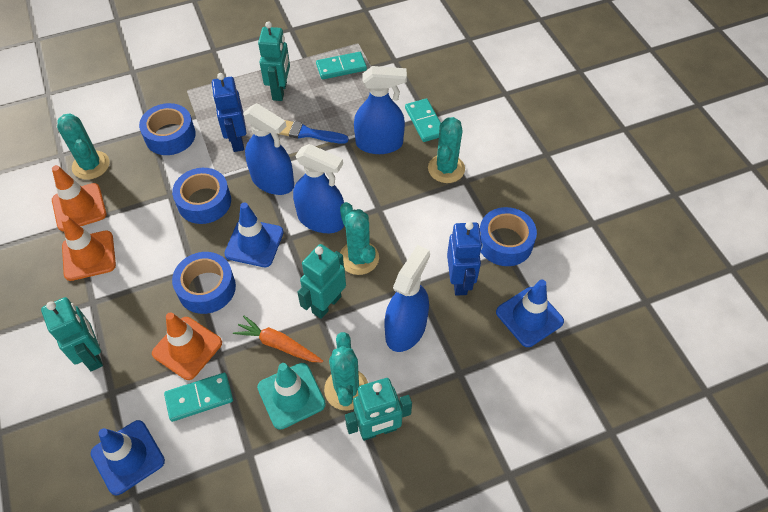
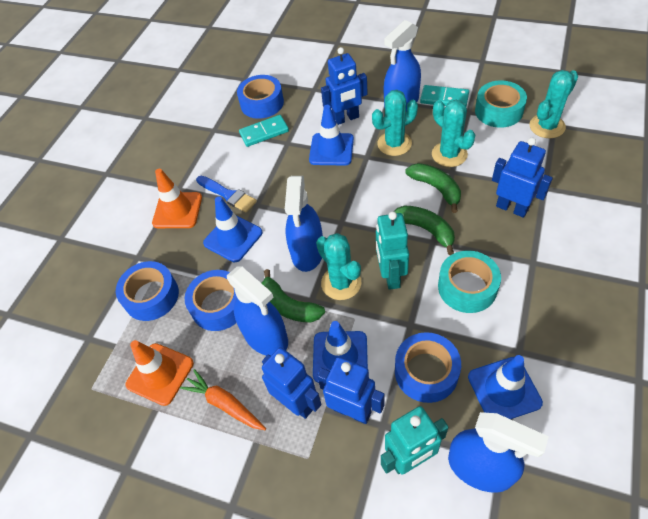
blue robot: 2 -> 4
blue traffic cone: 3 -> 4
green banana: 0 -> 3
orange traffic cone: 3 -> 2
turquoise domino: 3 -> 2
turquoise robot: 4 -> 2
turquoise tape: 0 -> 2
turquoise traffic cone: 1 -> 0

